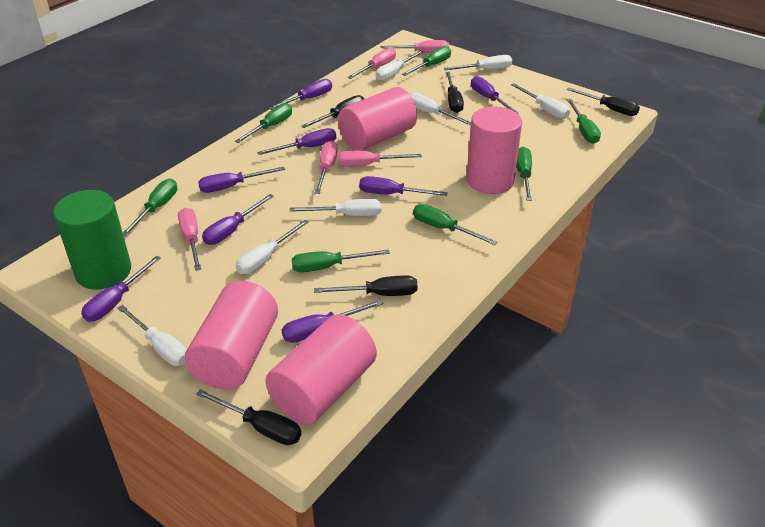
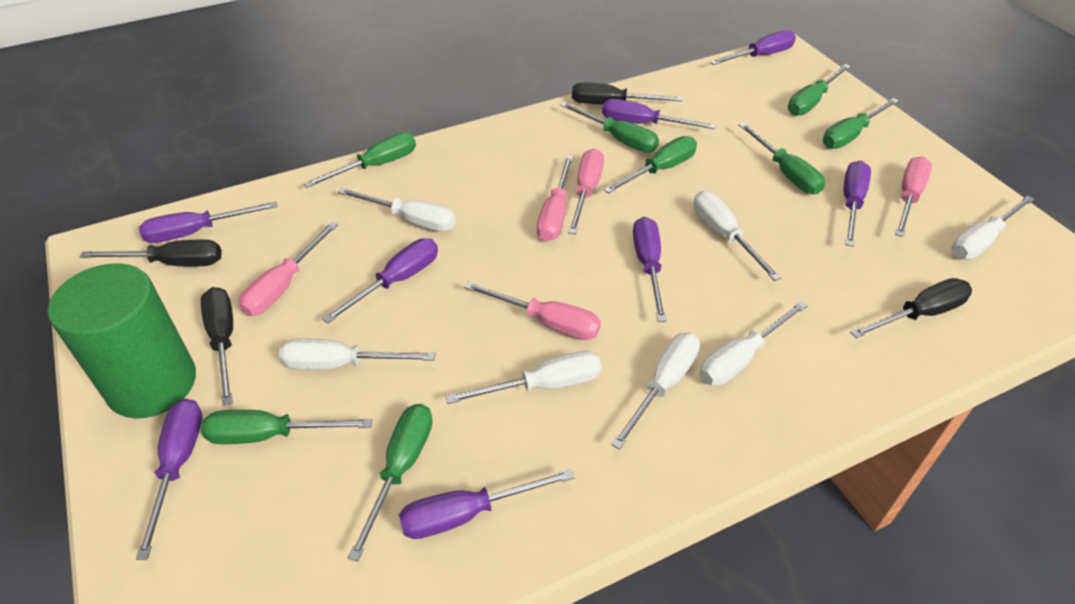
black screwdriver: 5 -> 4
green screwdriver: 7 -> 8
pink cylinder: 4 -> 0

